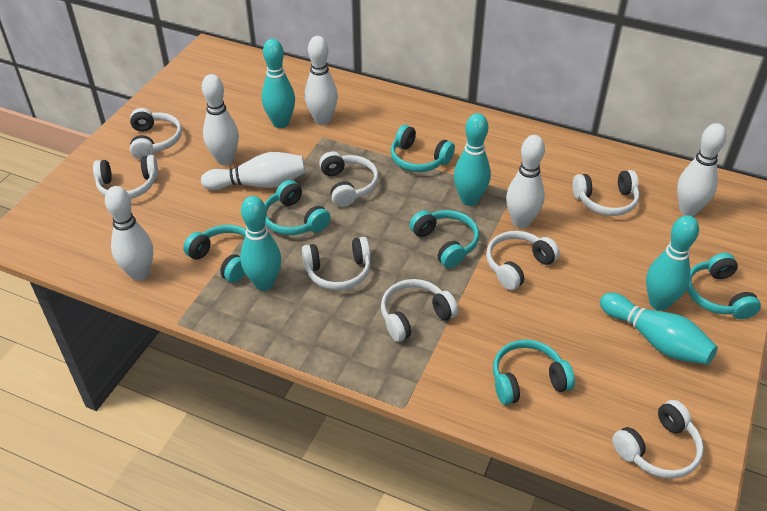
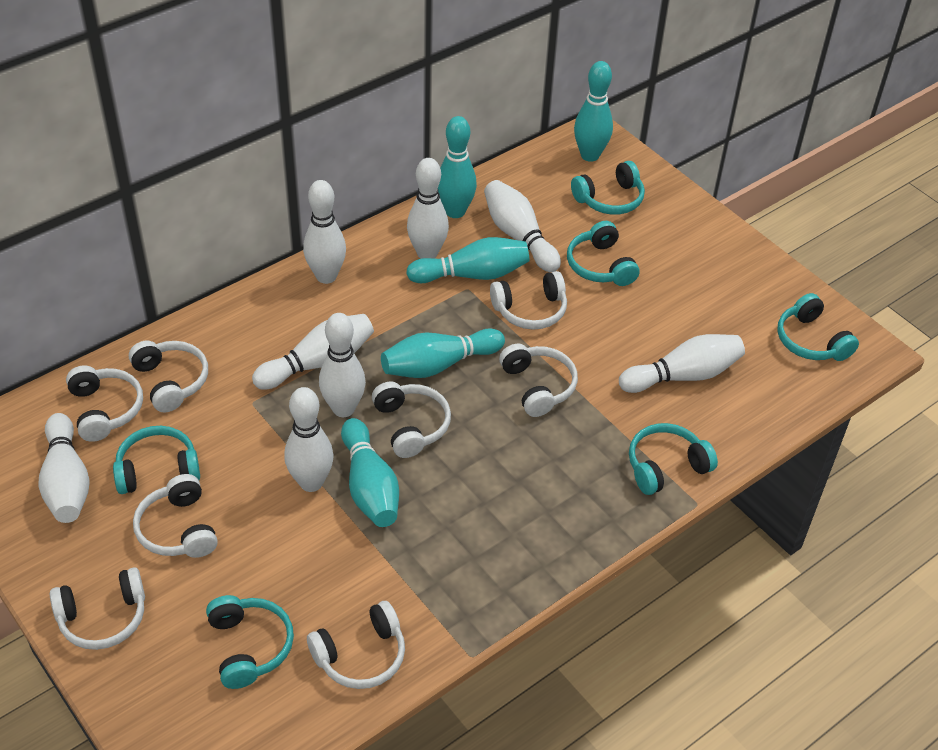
white bowling pin: 6 -> 8

